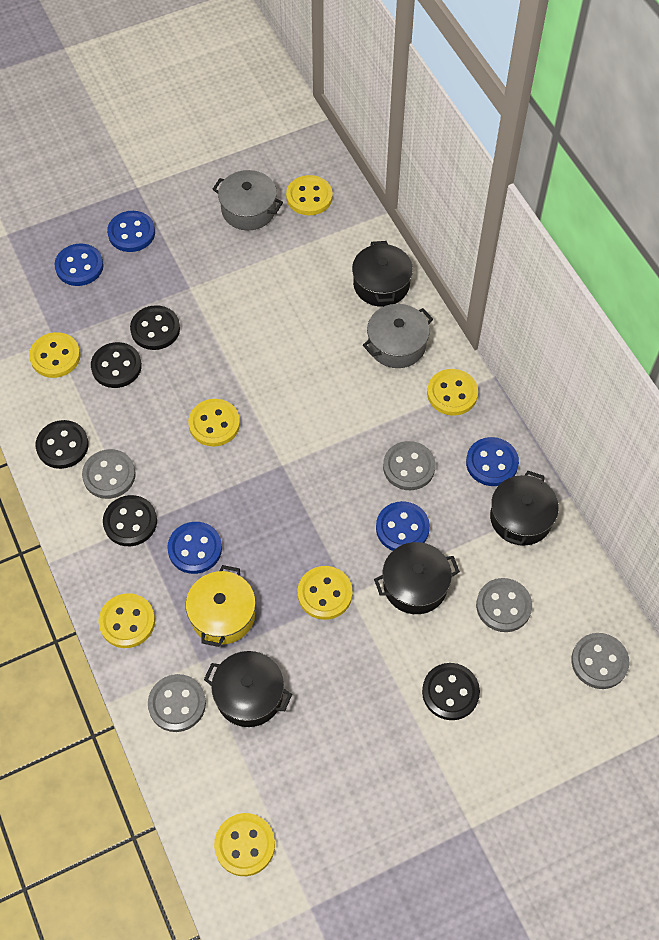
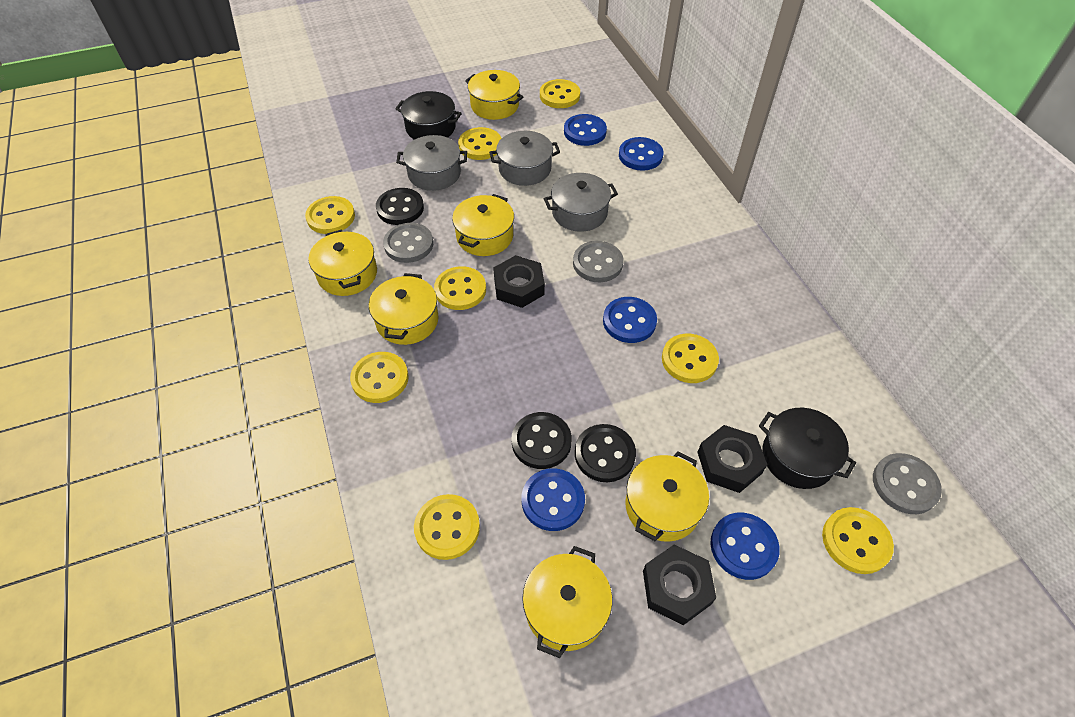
black button: 5 -> 3
black nut: 0 -> 3
black pot: 4 -> 2
grey button: 5 -> 3
grey pot: 2 -> 3
yellow button: 7 -> 8
yellow pot: 1 -> 6

